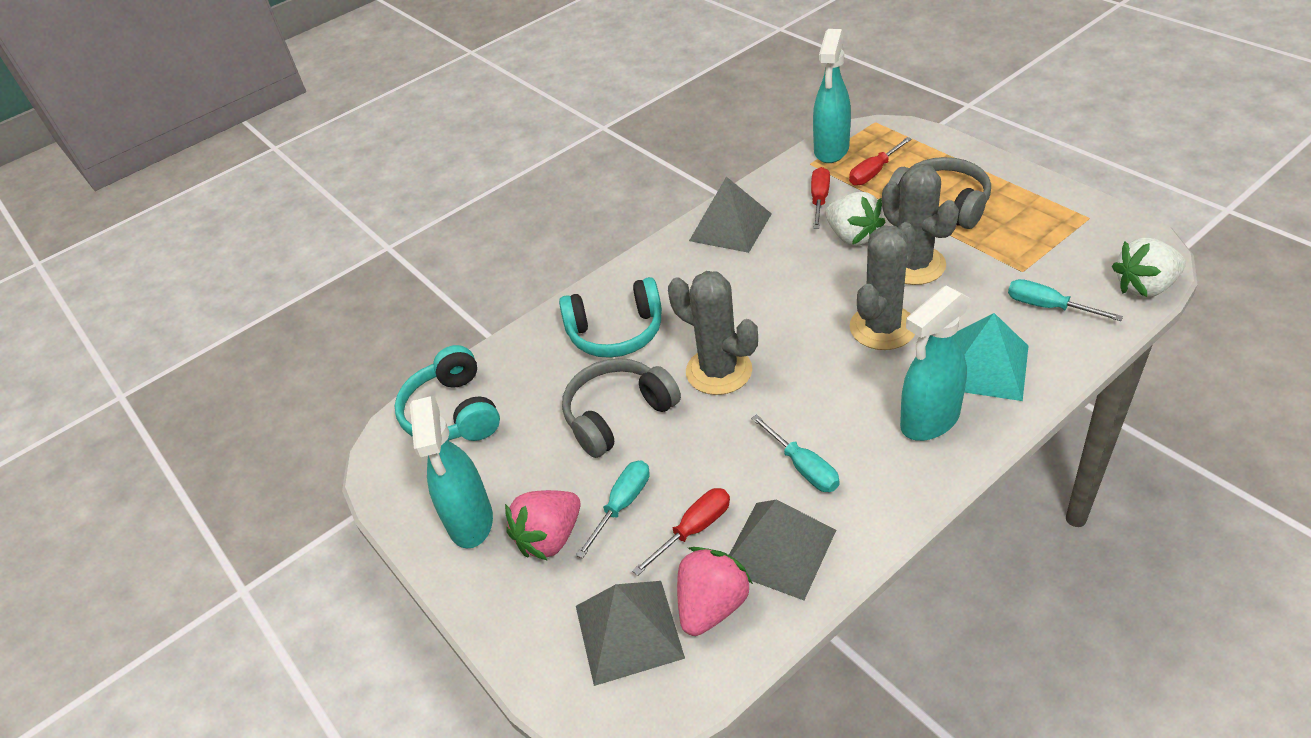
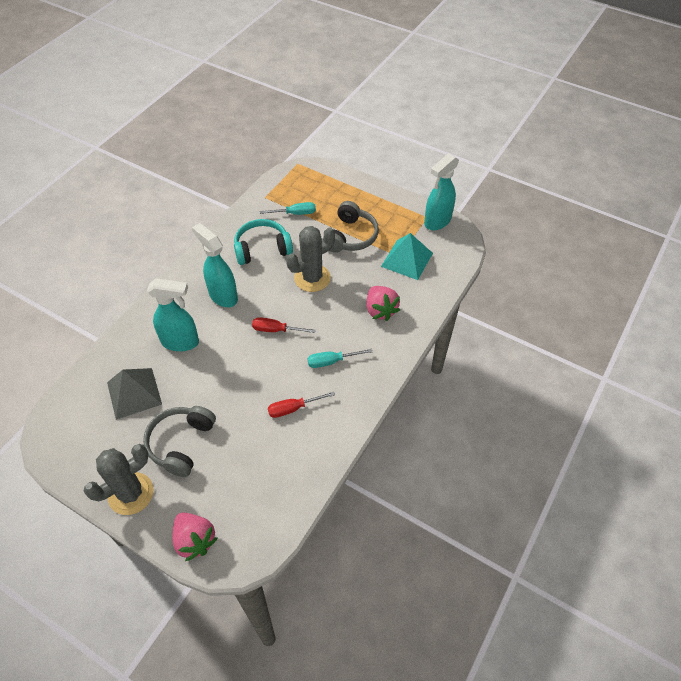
grey cactus: 3 -> 2
grey pyramid: 3 -> 1
red screwdriver: 3 -> 2
turquoise headphones: 2 -> 1
turquoise screwdriver: 3 -> 2
white strawberry: 2 -> 0

